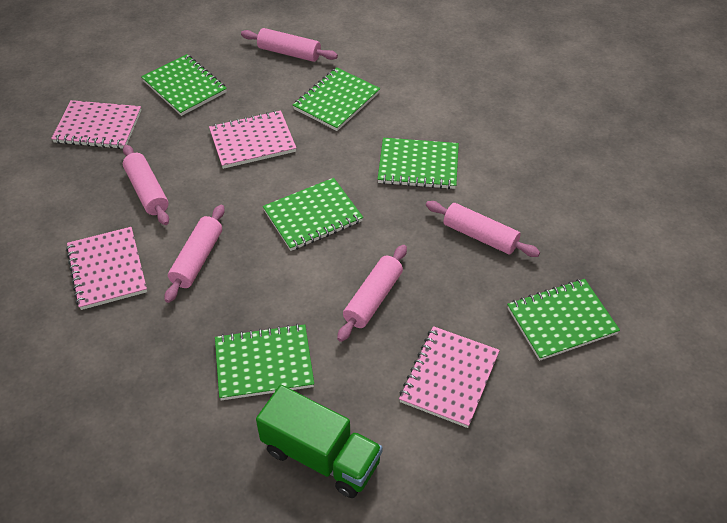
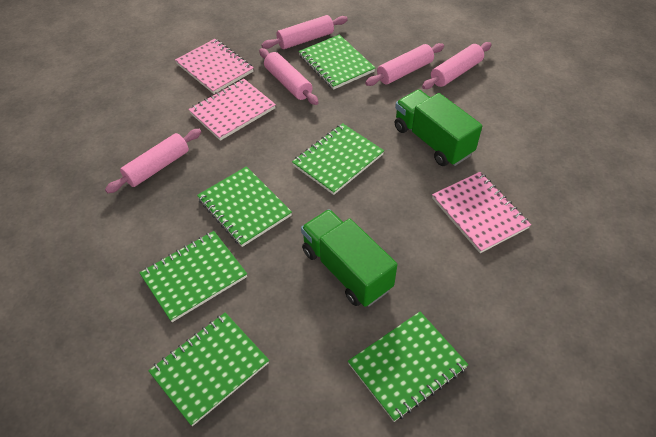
green truck: 1 -> 2
pink notebook: 4 -> 3

